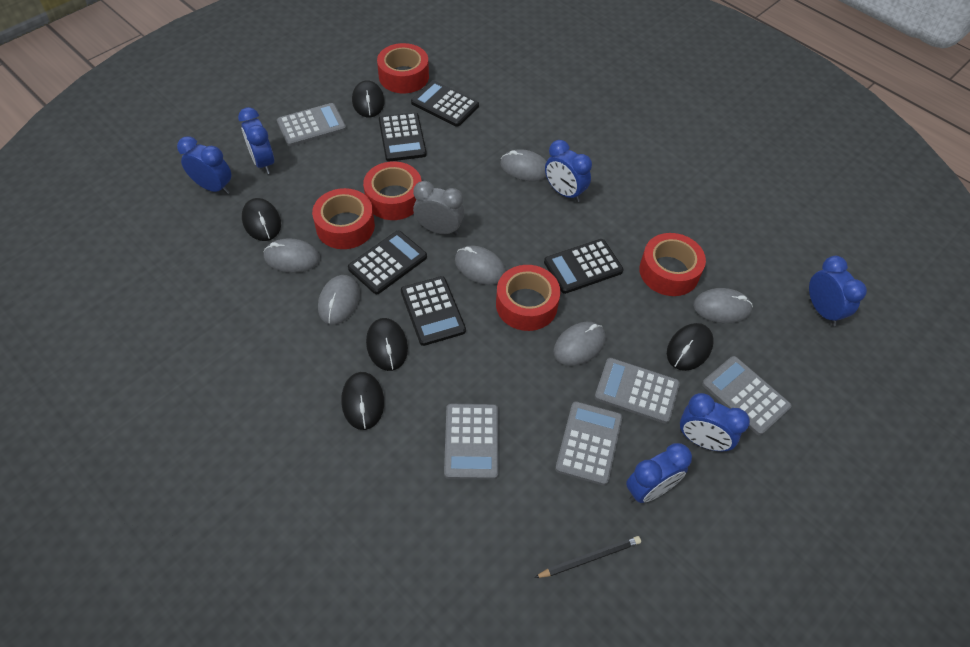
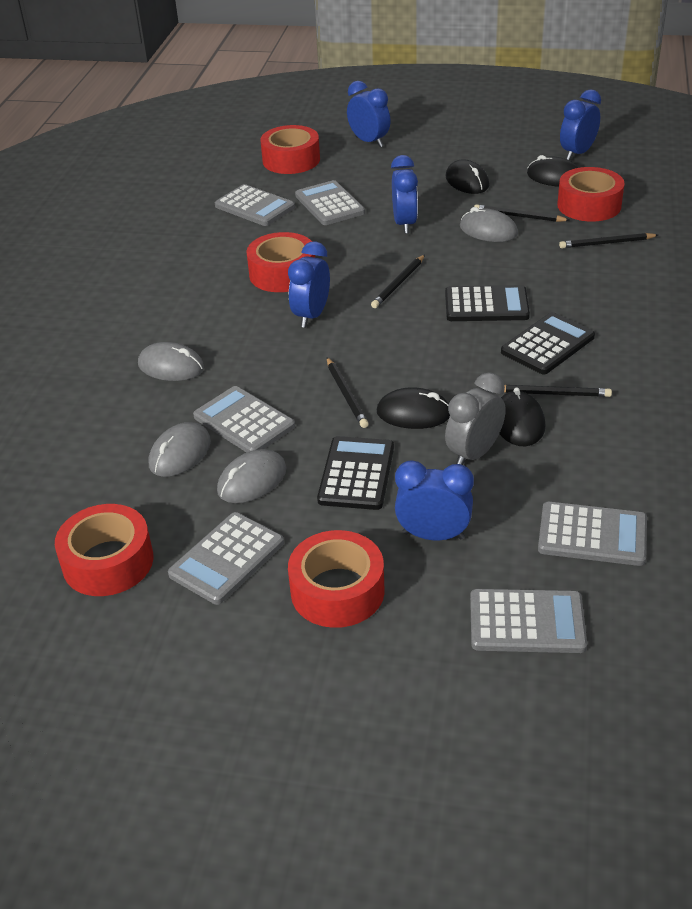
black calculator: 5 -> 3
black mouse: 5 -> 4
black pencil: 1 -> 5
blue clock: 6 -> 5
grey calculator: 5 -> 6
grey mouse: 6 -> 4

